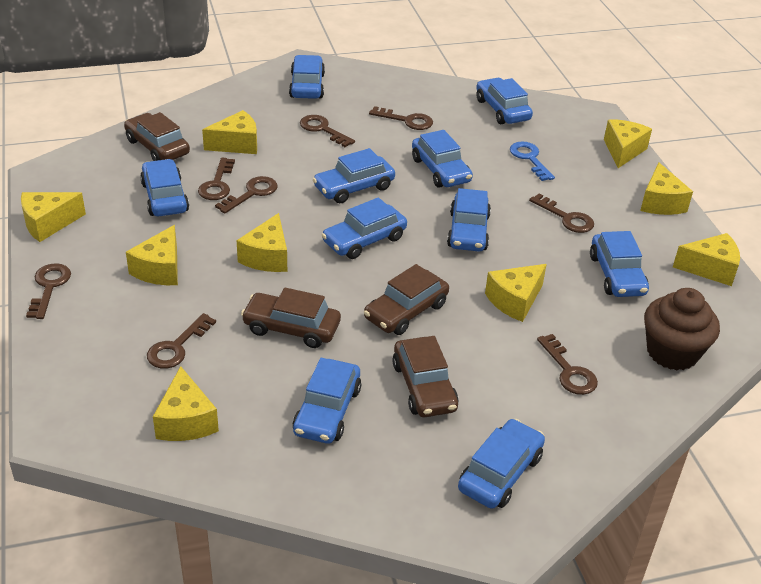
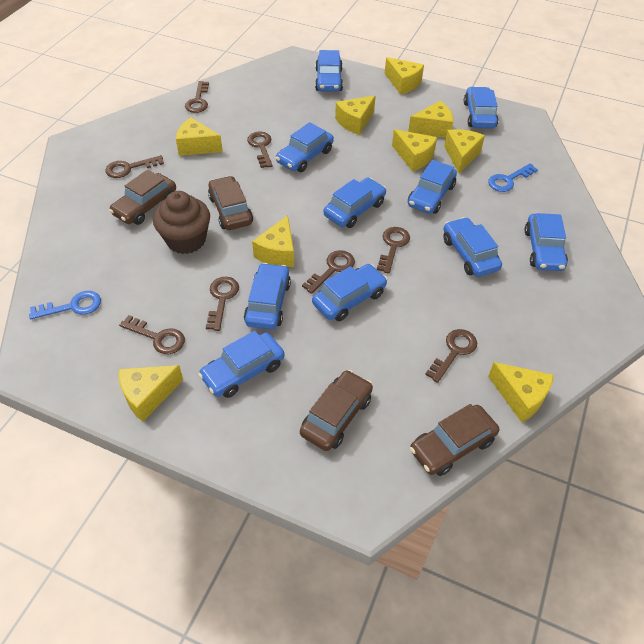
blue key: 1 -> 2

